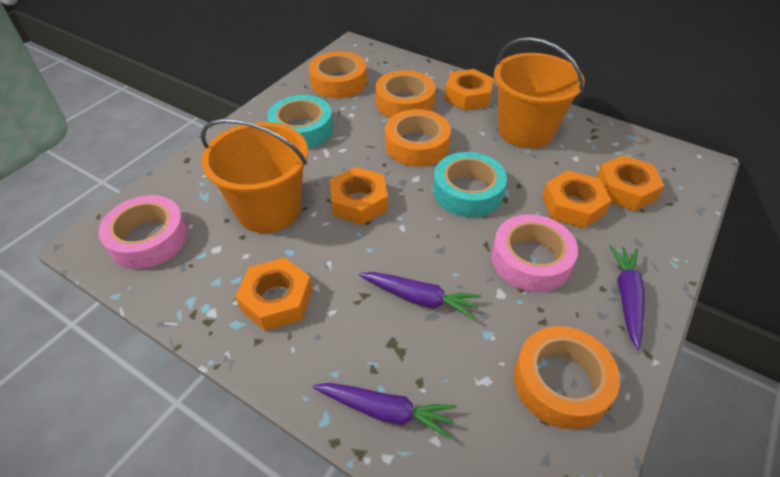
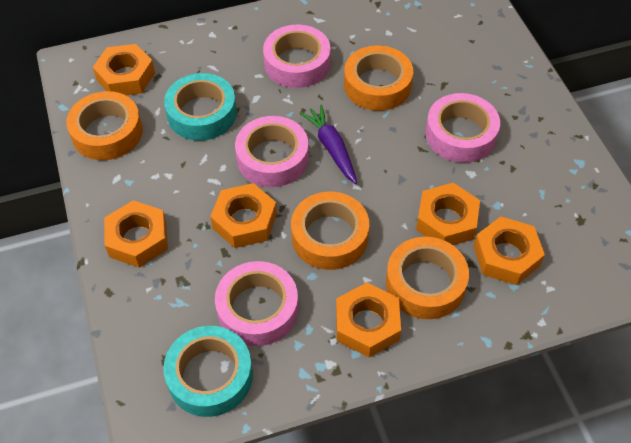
orange bucket: 2 -> 0
orange nut: 5 -> 6
pink tape: 2 -> 4
purple carrot: 3 -> 1

